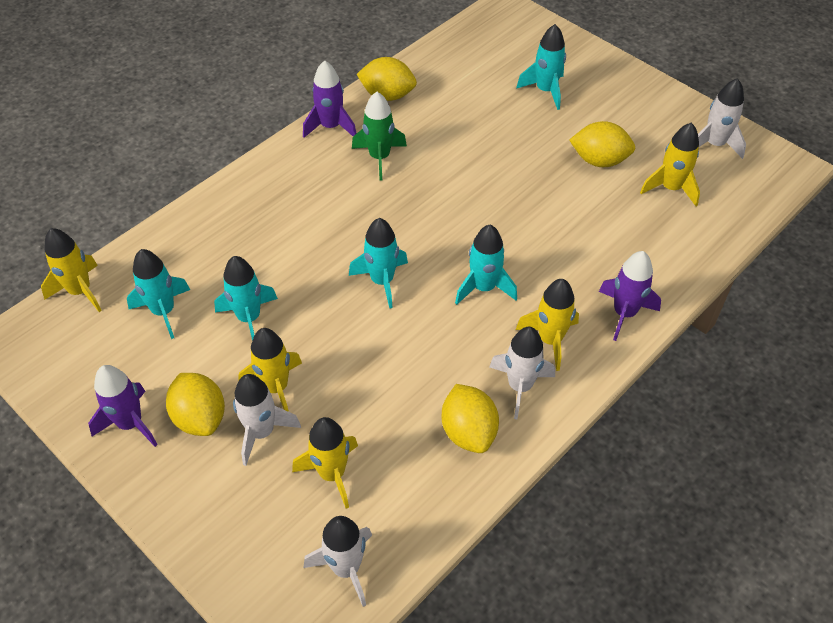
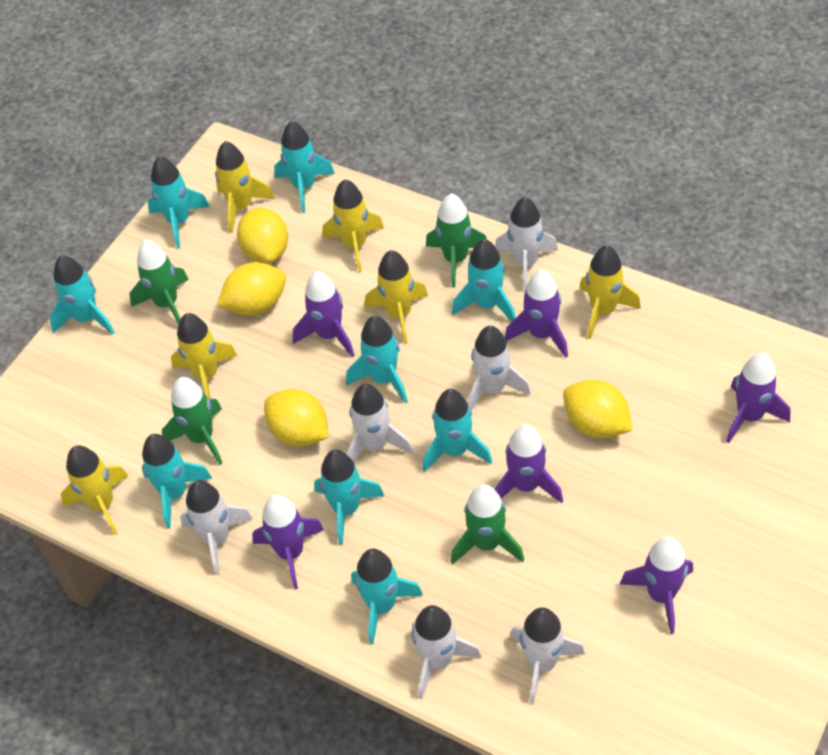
green rocket: 1 -> 4
purple rocket: 3 -> 6
turquoise rocket: 5 -> 9
white rocket: 4 -> 6
yellow rocket: 5 -> 6

